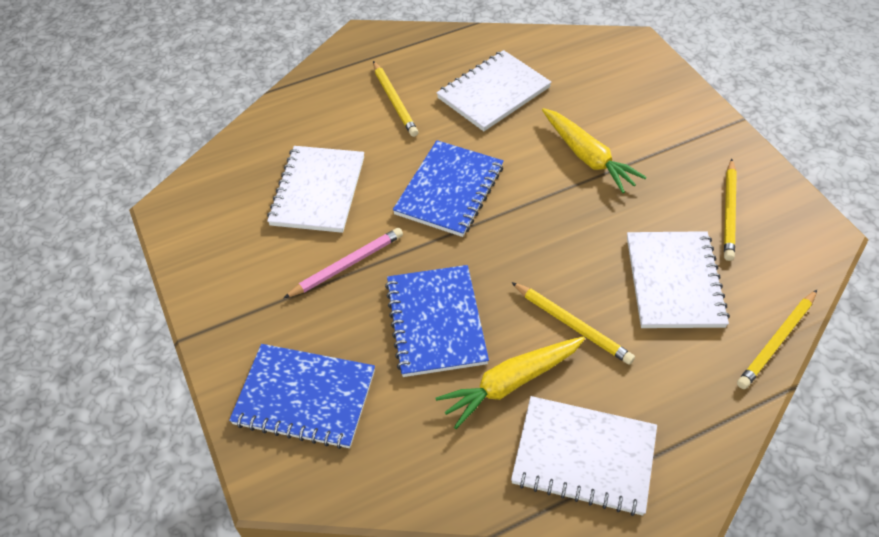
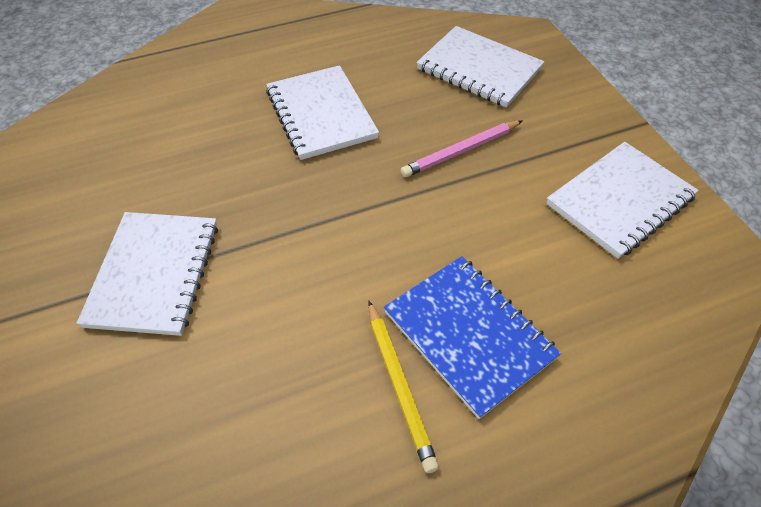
blue notebook: 3 -> 1
yellow carrot: 2 -> 0
yellow pencil: 4 -> 1

